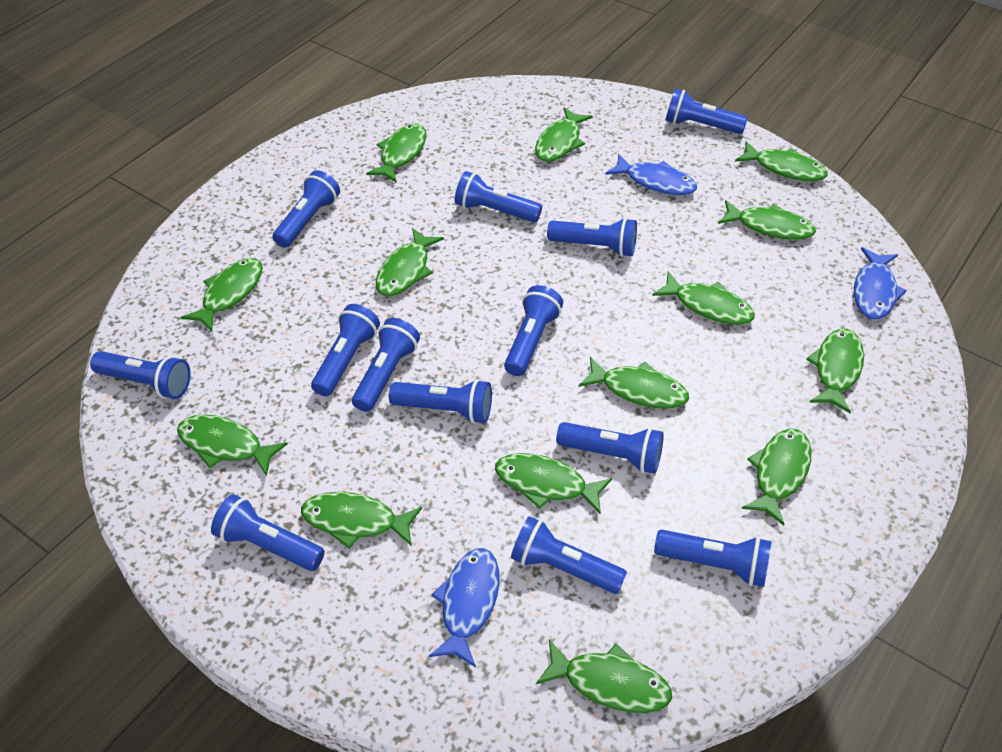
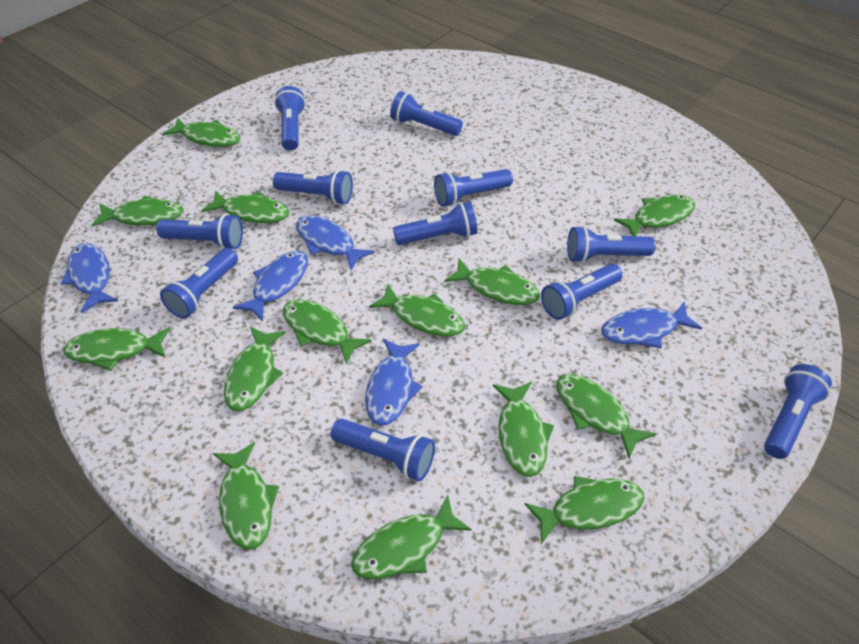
blue fish: 3 -> 5
blue flashlight: 13 -> 11

